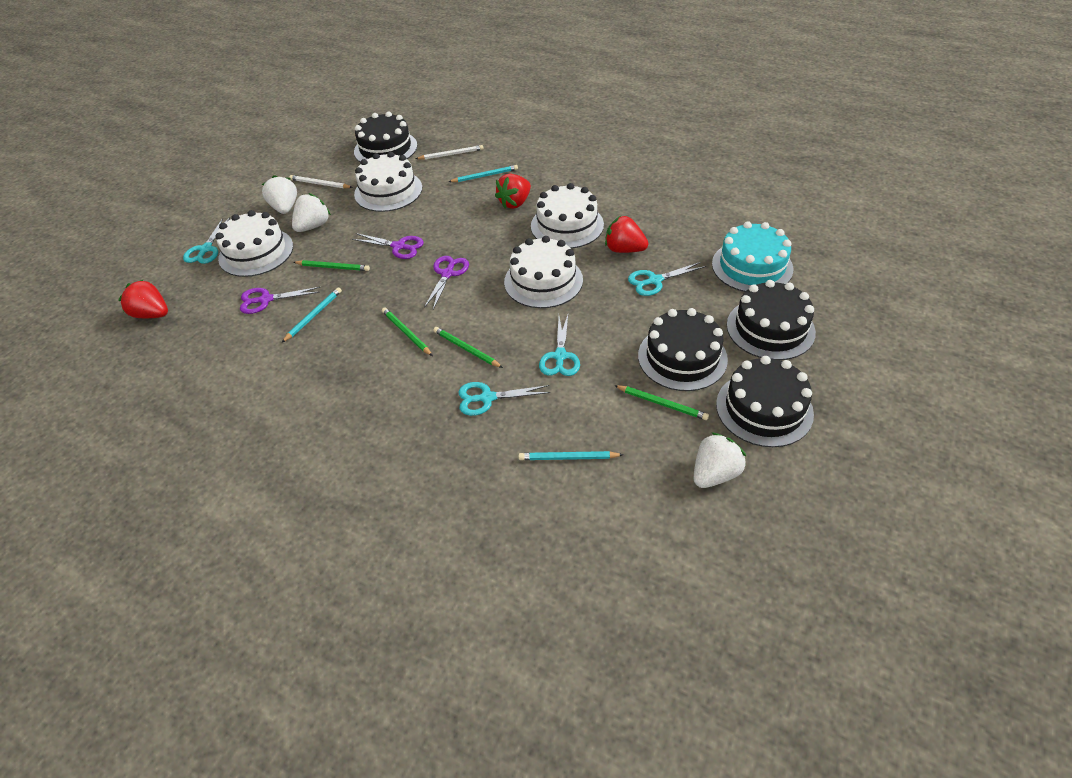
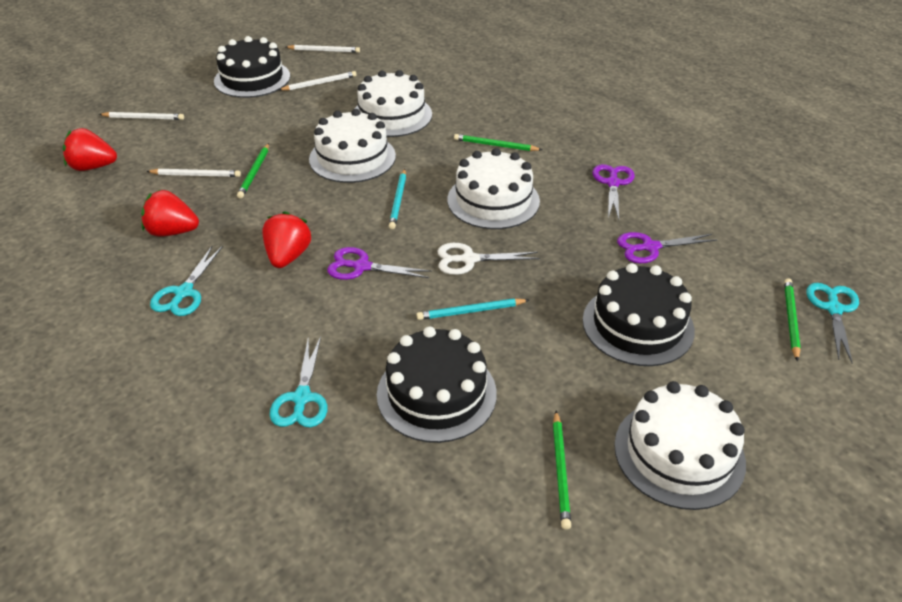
black cake: 4 -> 3
turquoise cake: 1 -> 0
turquoise pencil: 3 -> 2
turquoise scissors: 4 -> 3
white pencil: 2 -> 4
white scissors: 0 -> 1
white strawberry: 3 -> 0

